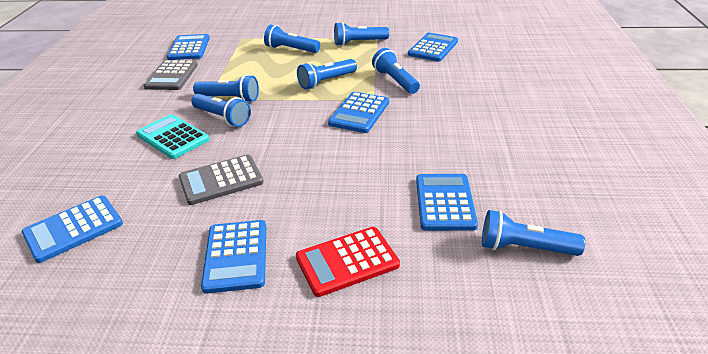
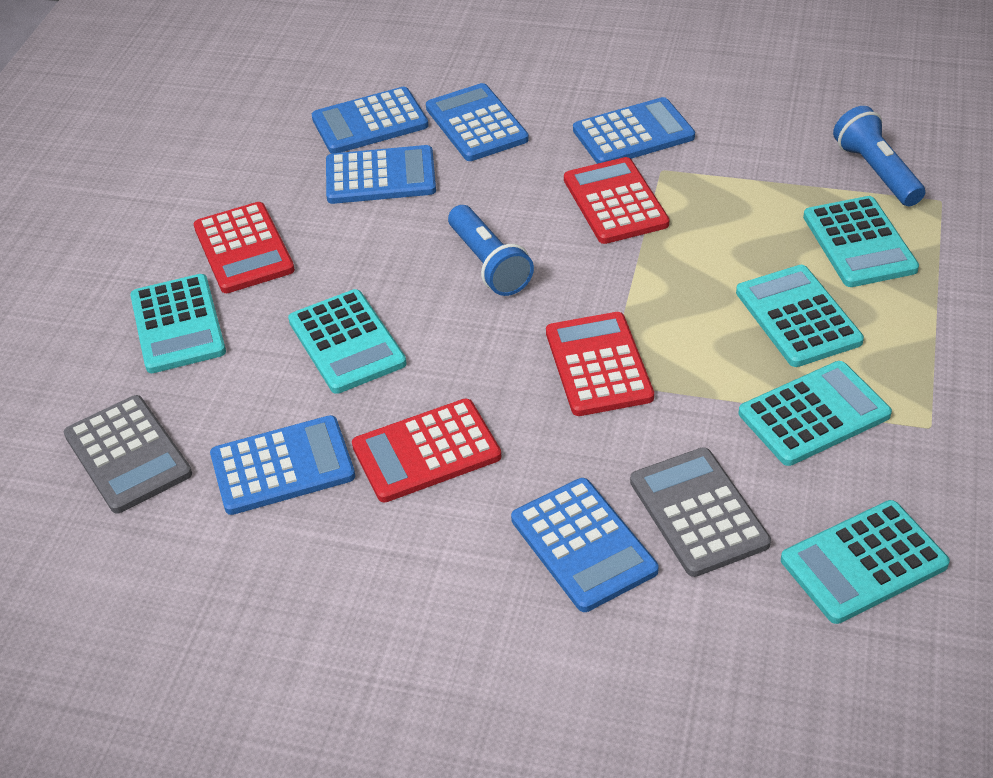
blue flashlight: 7 -> 2
red calculator: 1 -> 4
turquoise calculator: 1 -> 6

